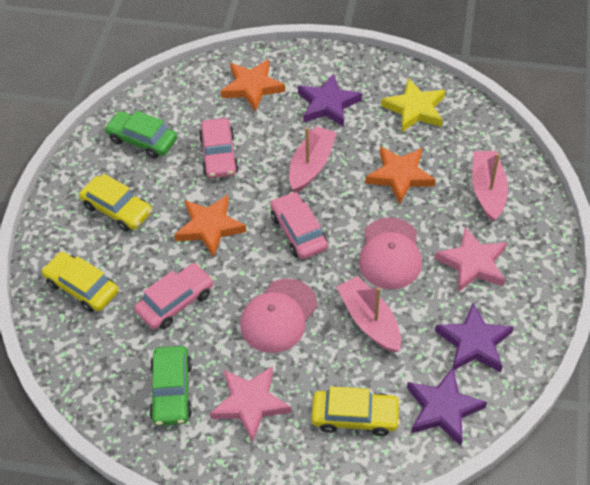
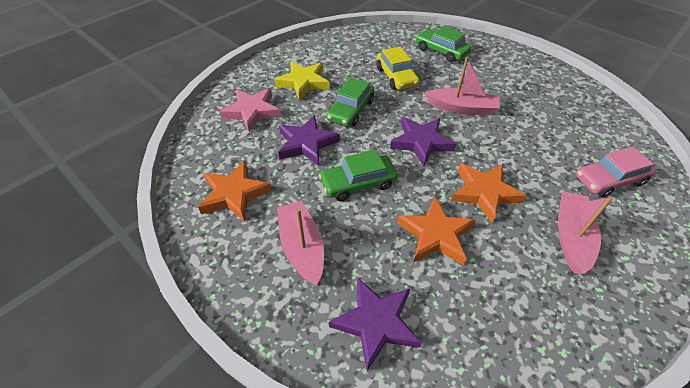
green car: 2 -> 3
pink cap: 2 -> 0
pink car: 3 -> 1
pink star: 2 -> 1
yellow car: 3 -> 1

